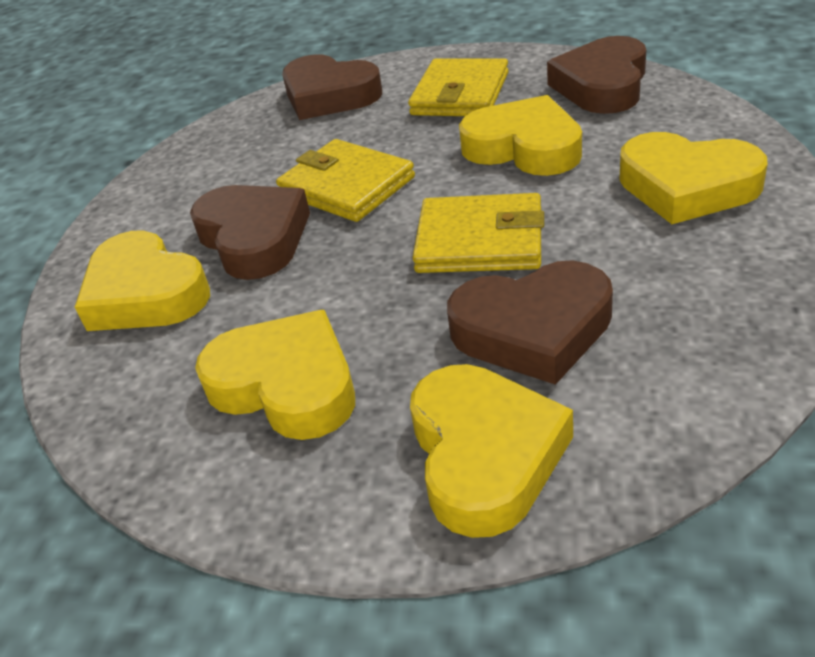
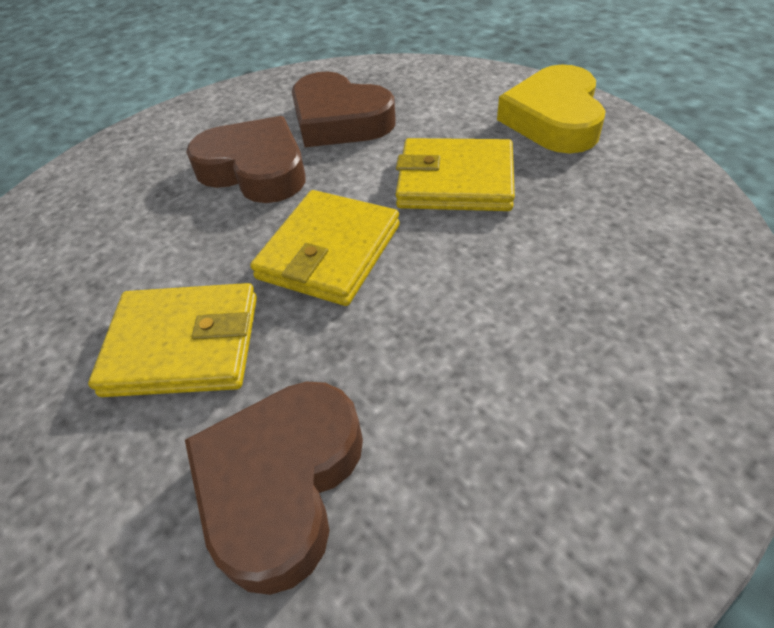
brown heart: 4 -> 3
yellow heart: 5 -> 1

